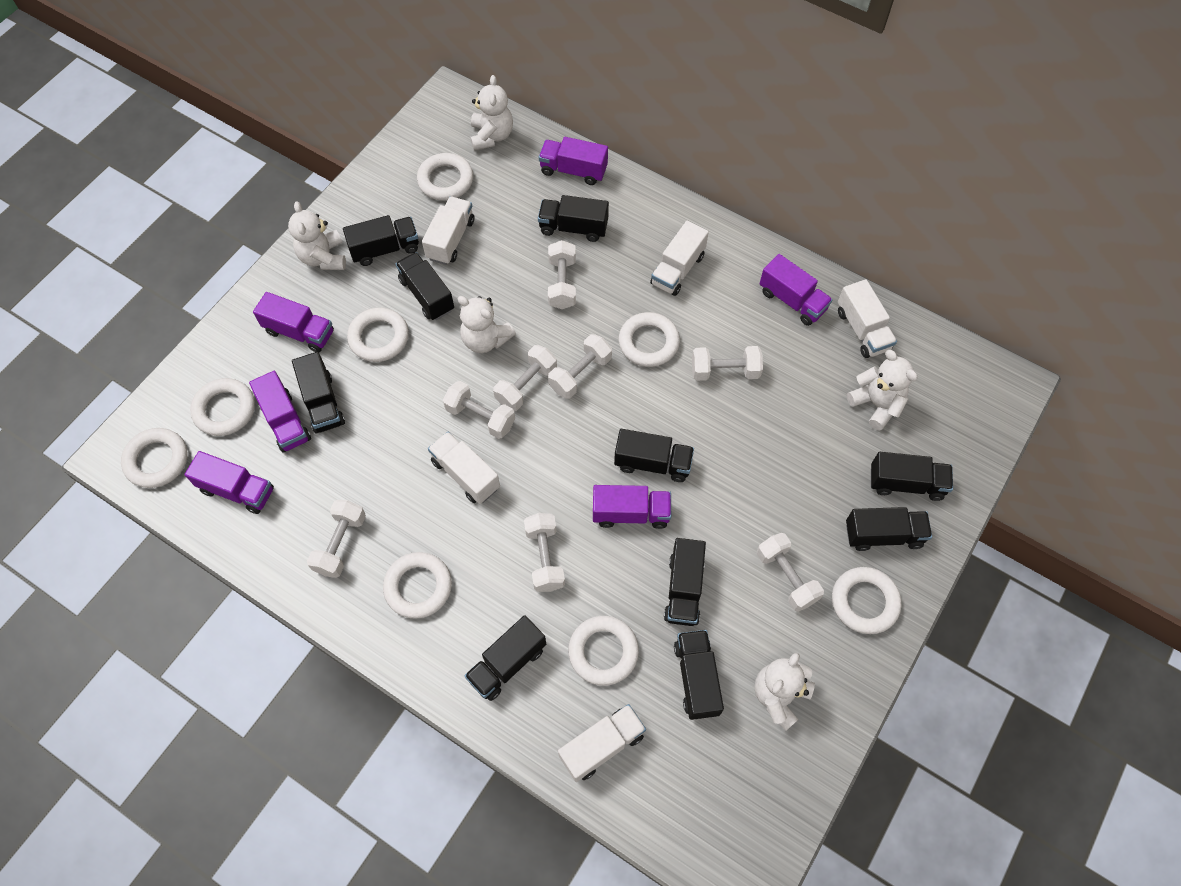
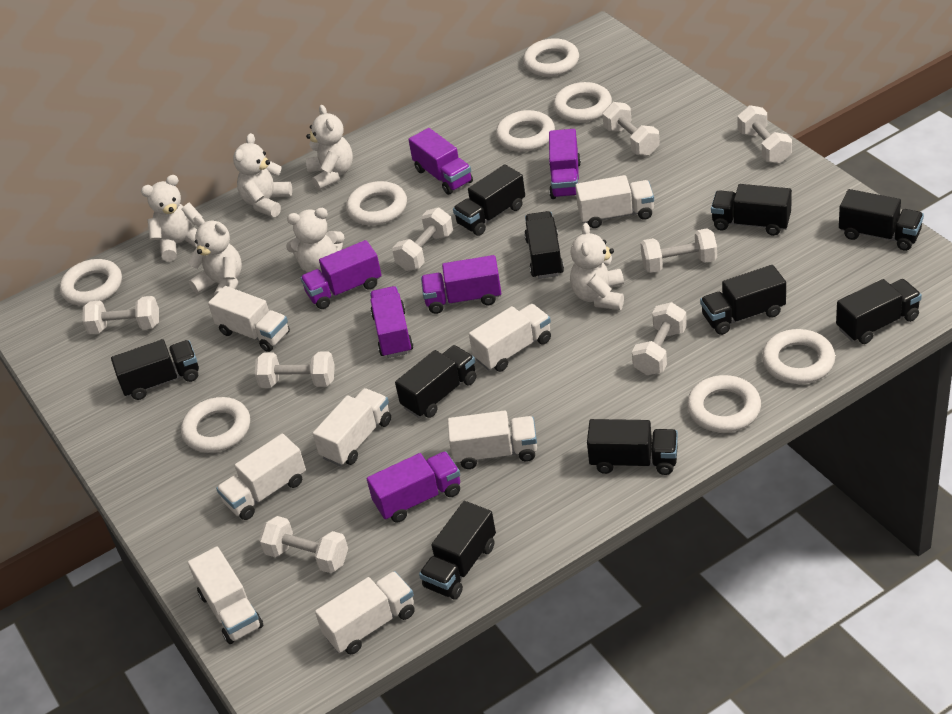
white teddy bear: 5 -> 6
white truck: 5 -> 8

